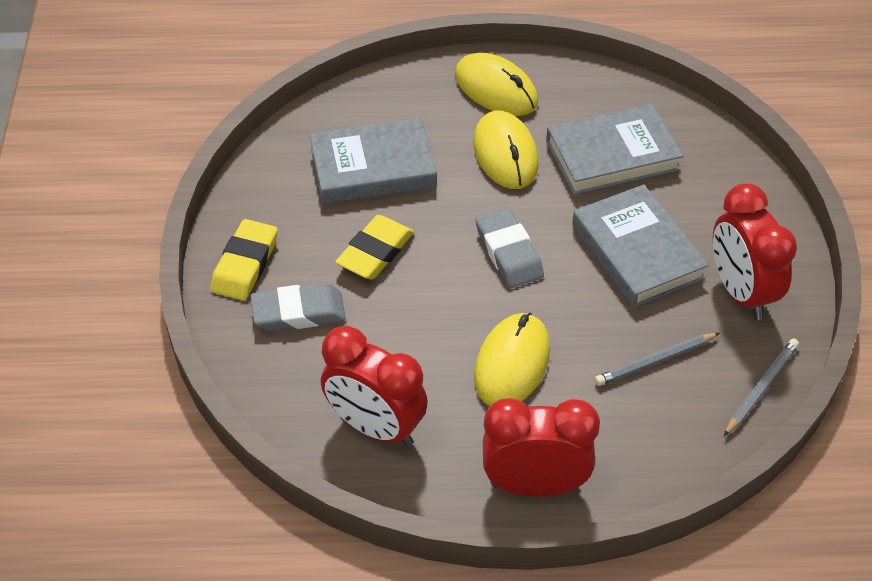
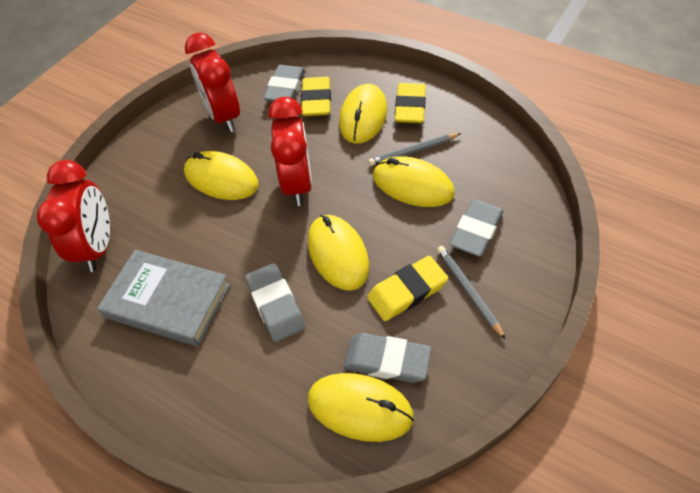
grey book: 3 -> 1
grey eraser: 2 -> 4
yellow eraser: 2 -> 3
yellow mouse: 3 -> 5

